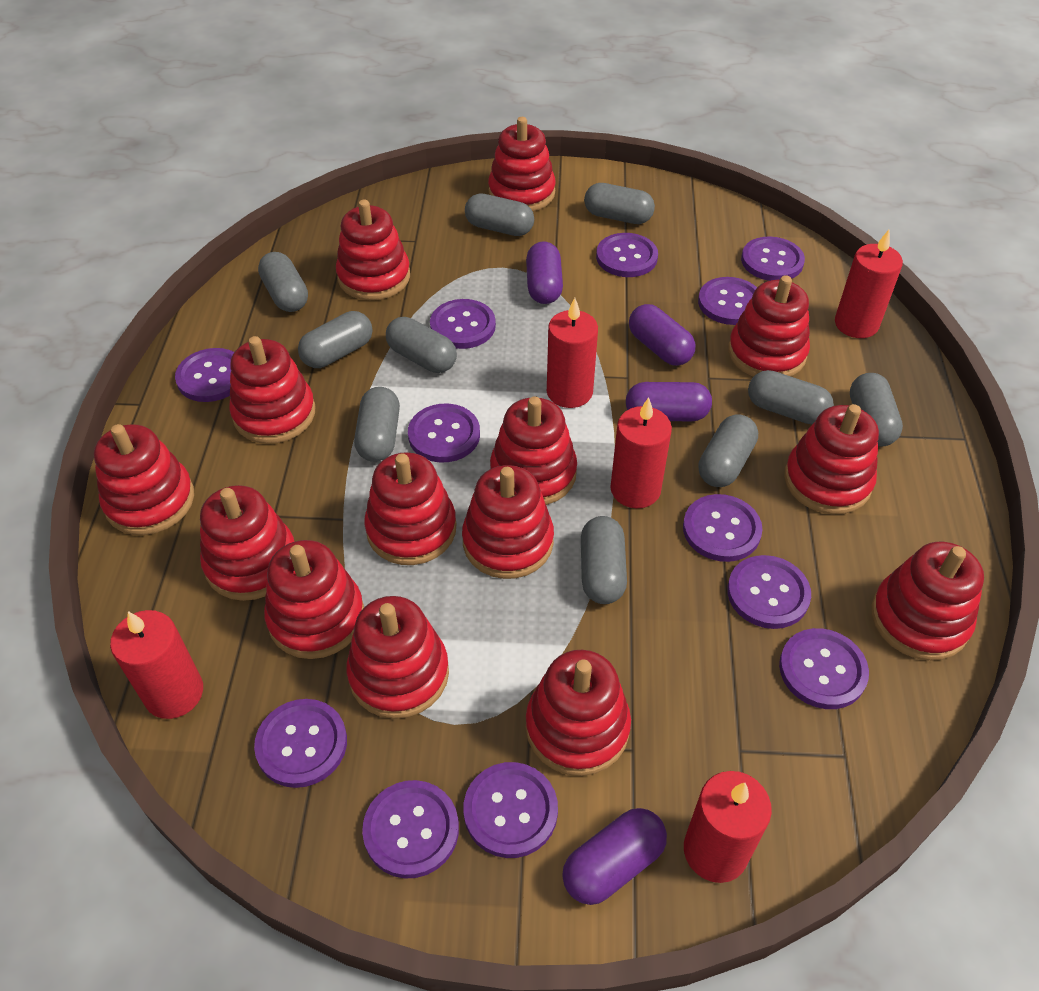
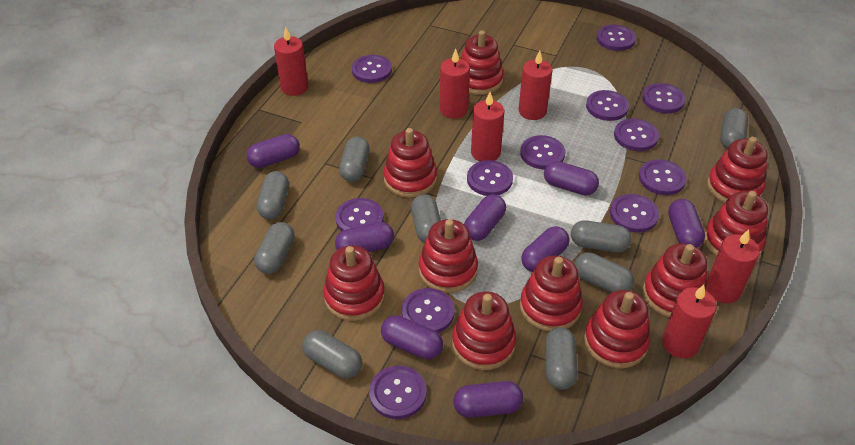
grey capsule: 10 -> 9
purple capsule: 4 -> 8
red candle: 5 -> 6
red stacking toy: 14 -> 10

